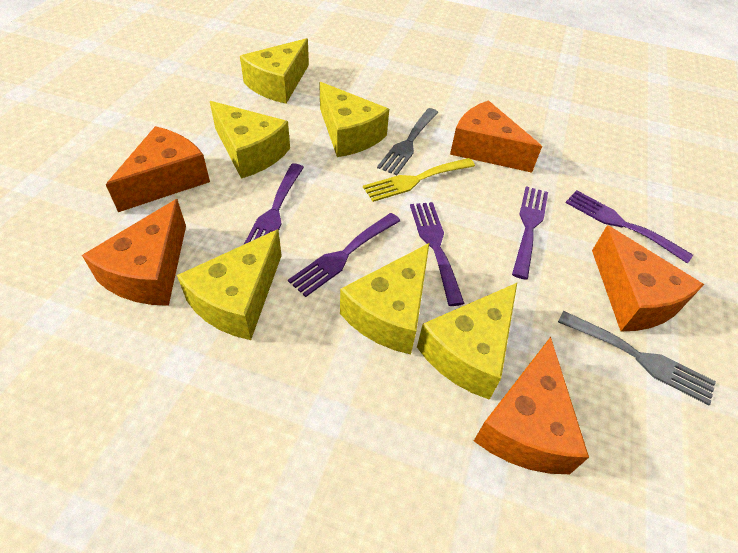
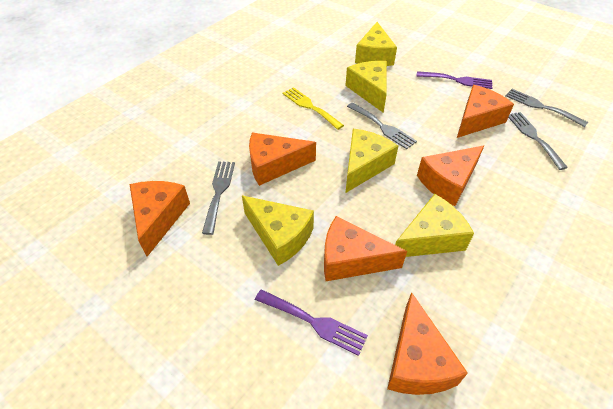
grey fork: 2 -> 4
orange cheese: 5 -> 6
purple fork: 5 -> 2
yellow cheese: 6 -> 5

